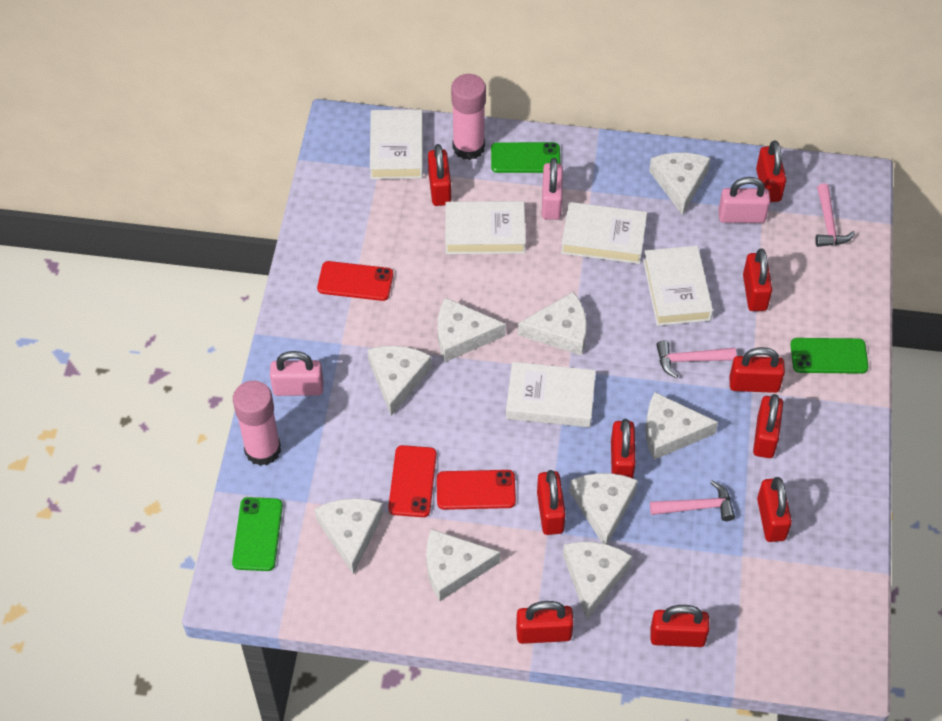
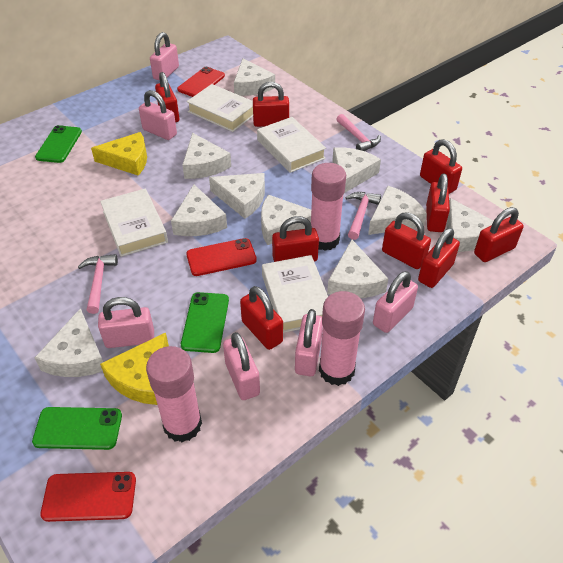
pink glue stick: 2 -> 3
pink padlock: 3 -> 6
red padlock: 10 -> 9
white book: 5 -> 4
white cheese: 9 -> 10
yellow cheese: 0 -> 2

